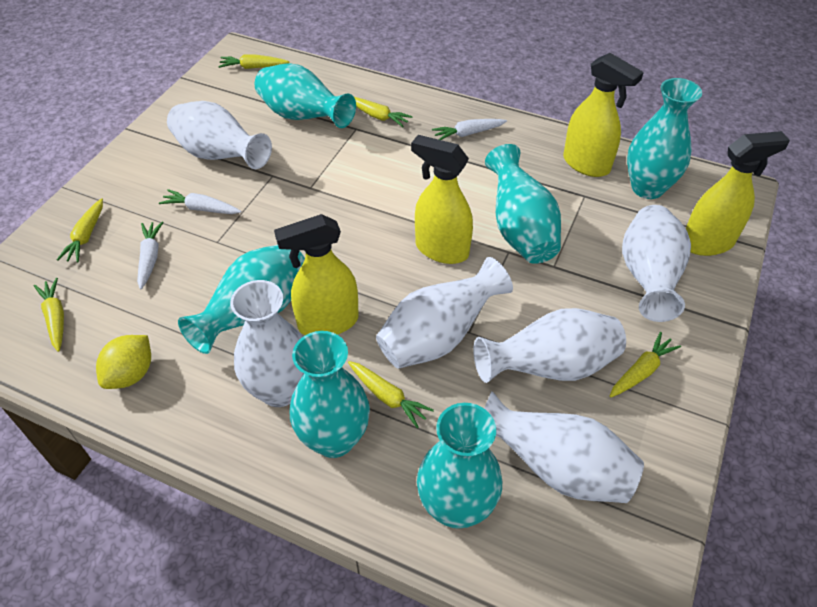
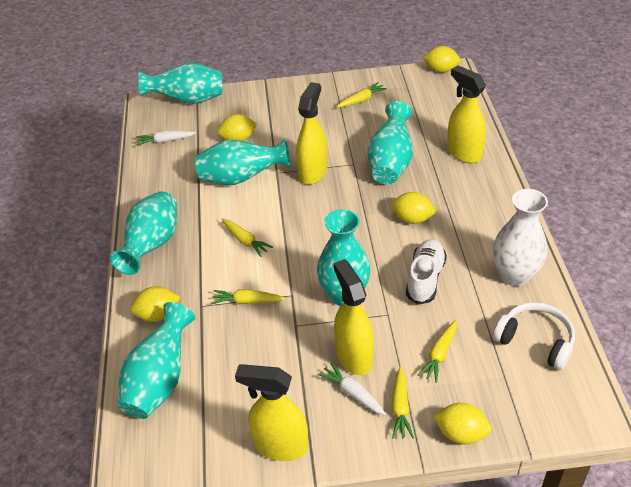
white carrot: 3 -> 2
white headphones: 0 -> 1
white shoe: 0 -> 1
white vase: 6 -> 1
yellow carrot: 6 -> 5
yellow lemon: 1 -> 5

